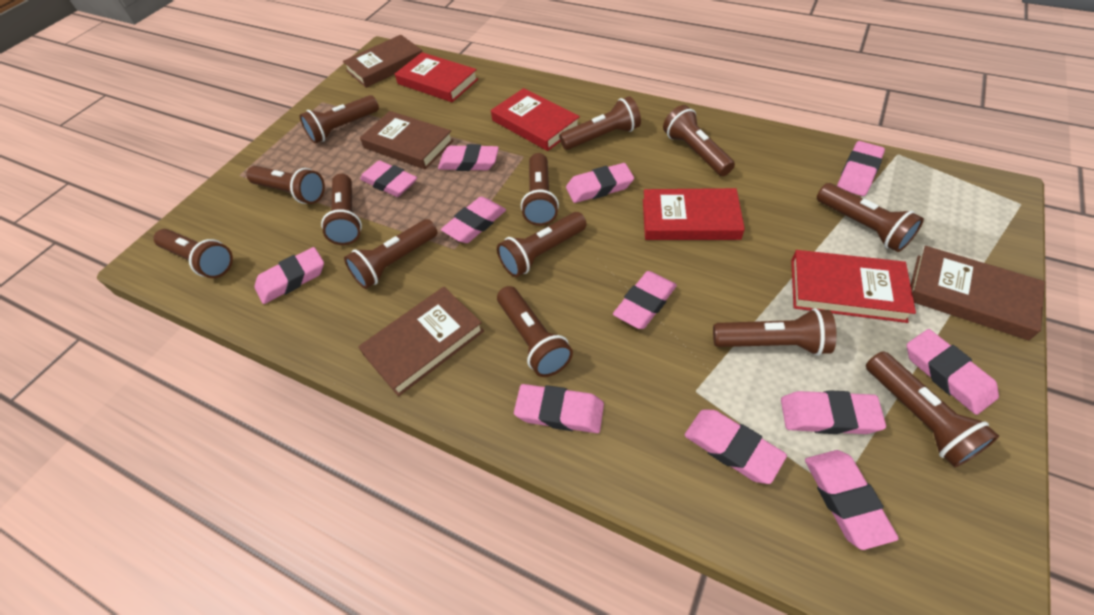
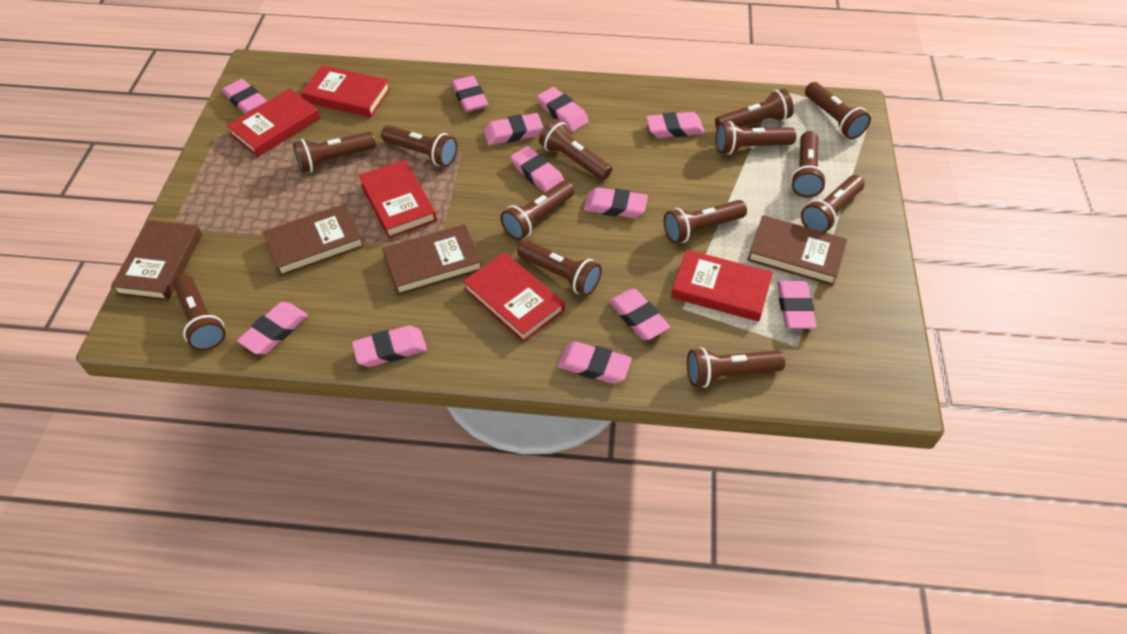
red book: 4 -> 5

